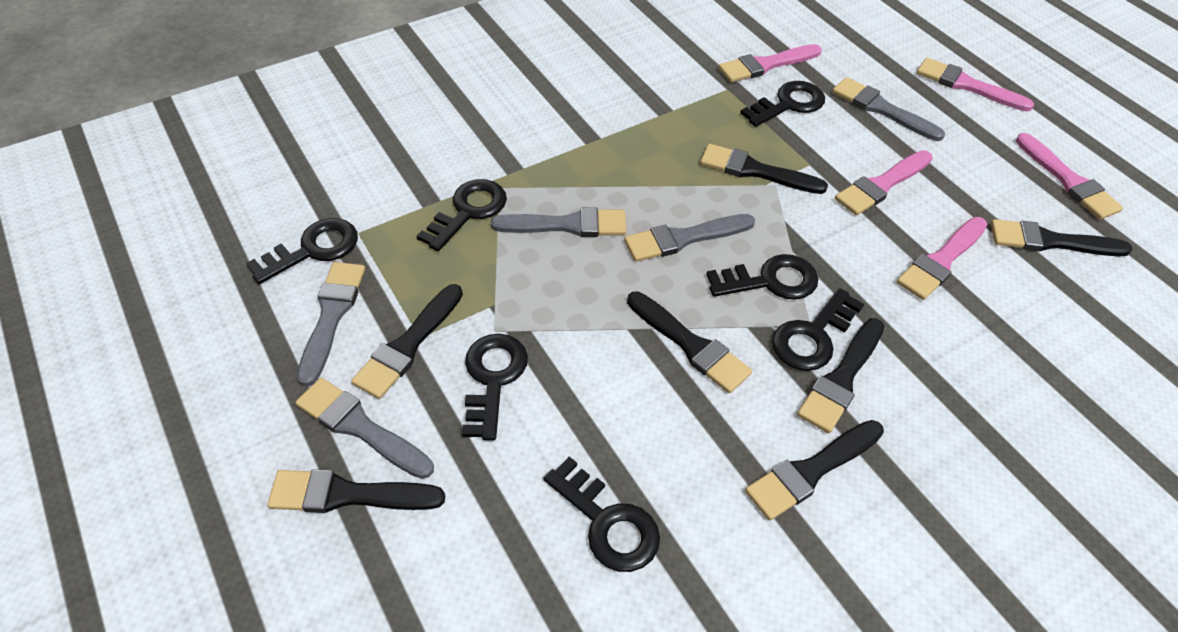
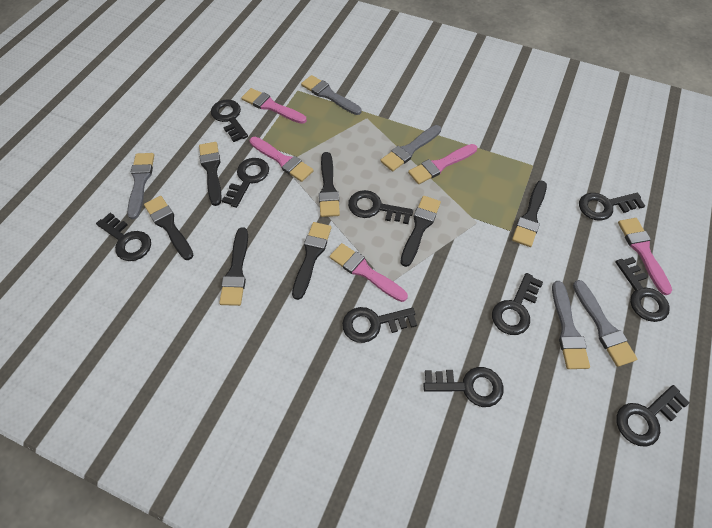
black key: 7 -> 10

